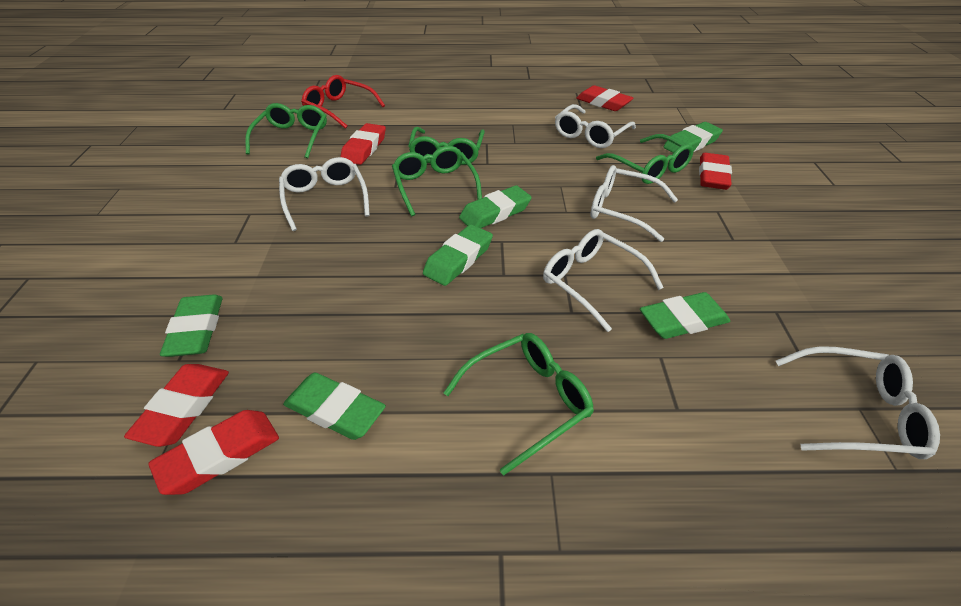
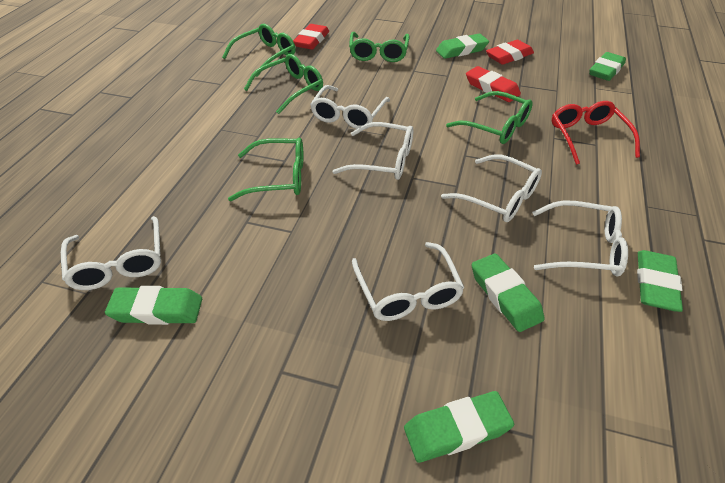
red eraser: 5 -> 3
white glasses: 5 -> 6

